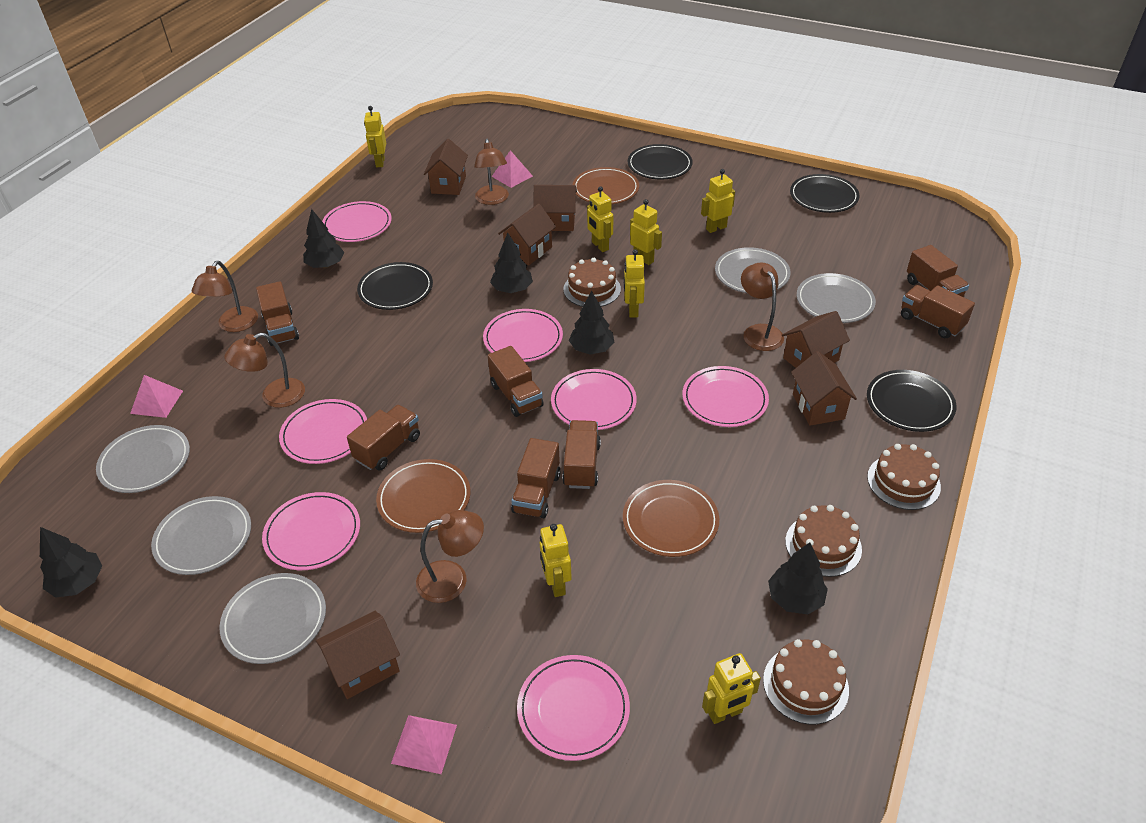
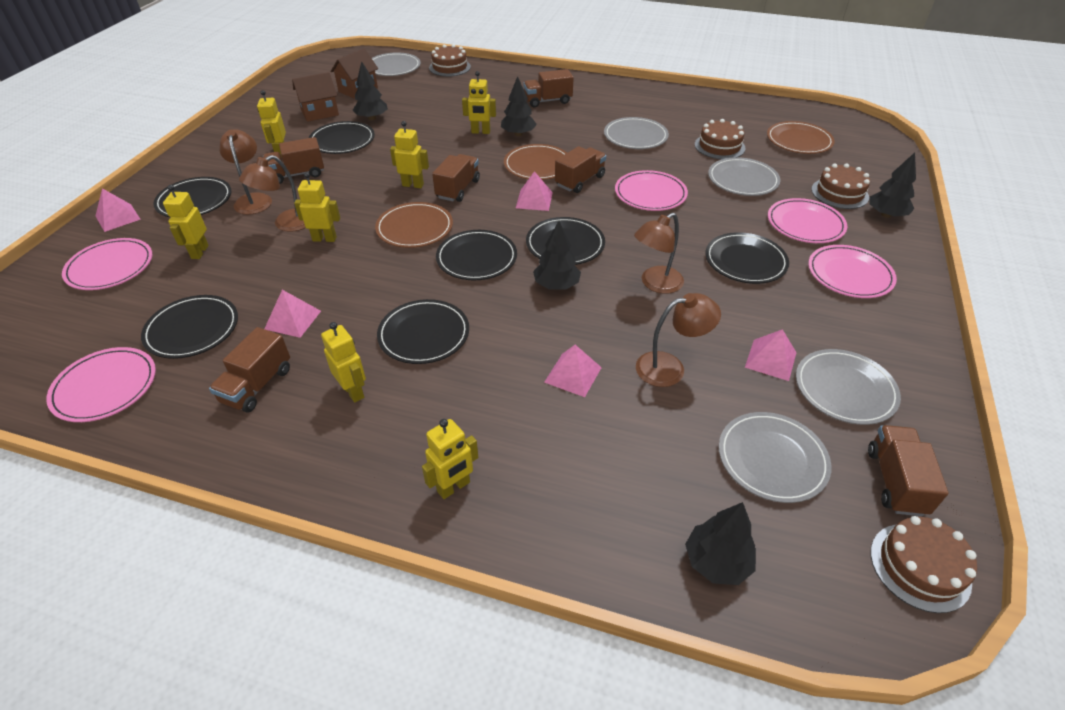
black plate: 4 -> 7
brown house: 6 -> 2
brown lamp: 5 -> 4
brown truck: 7 -> 6
pink plate: 7 -> 5
pink pyramid: 3 -> 5

